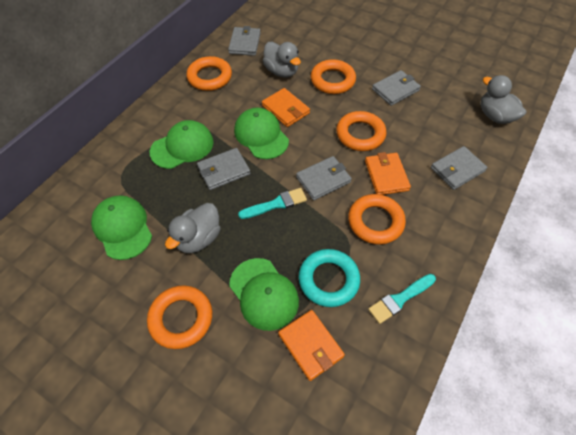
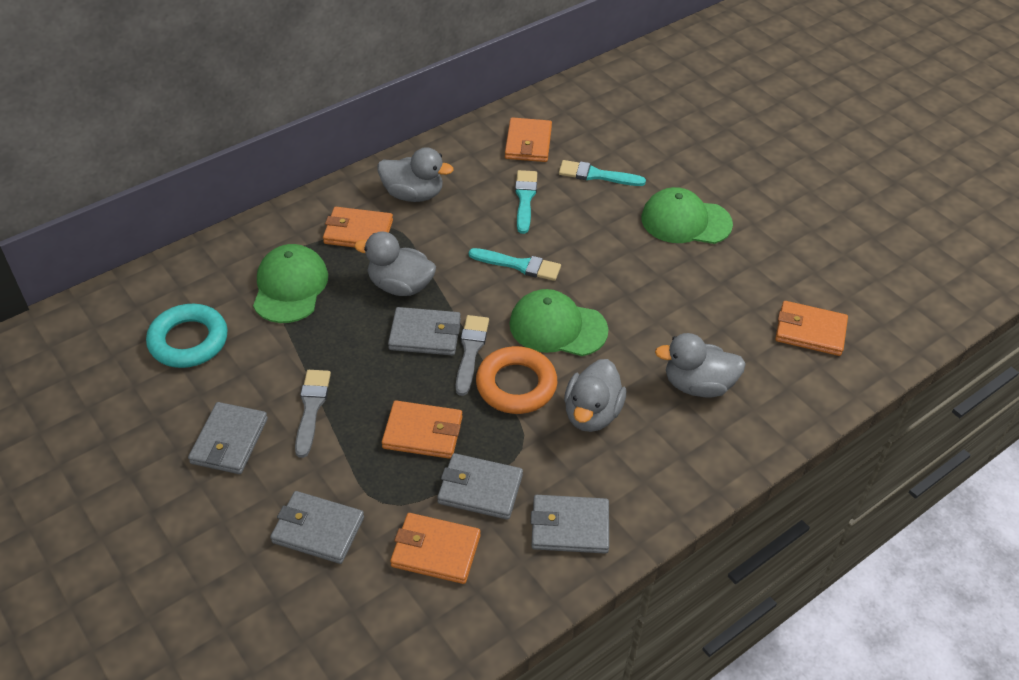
green cap: 4 -> 3
grey brush: 0 -> 2
grey duck: 3 -> 4
orange ring: 5 -> 1
orange wallet: 3 -> 5
turquoise brush: 2 -> 3

